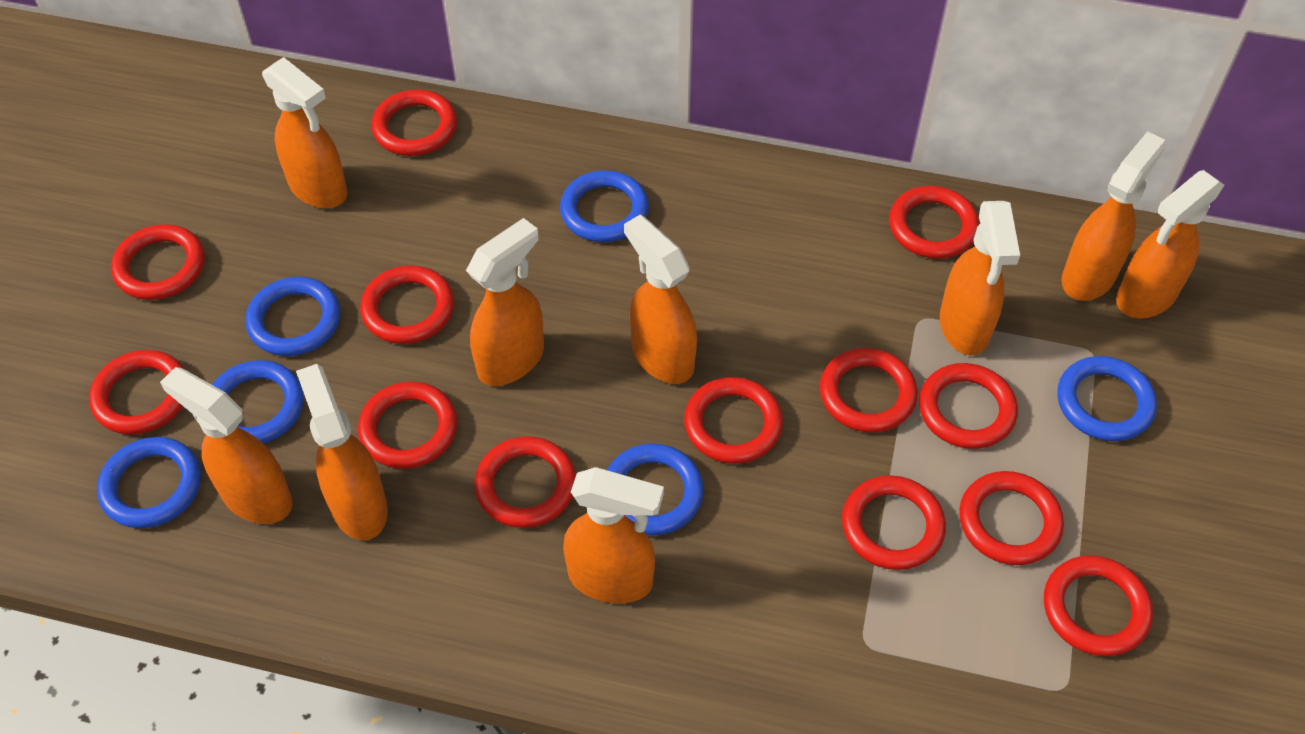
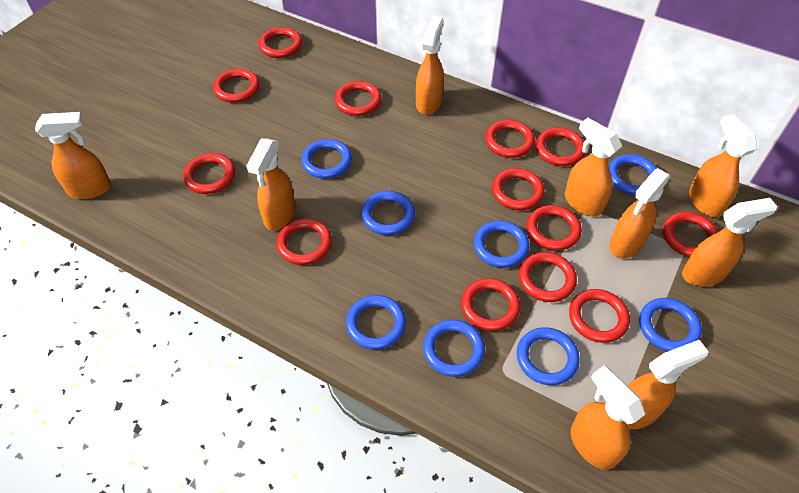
blue ring: 6 -> 8

